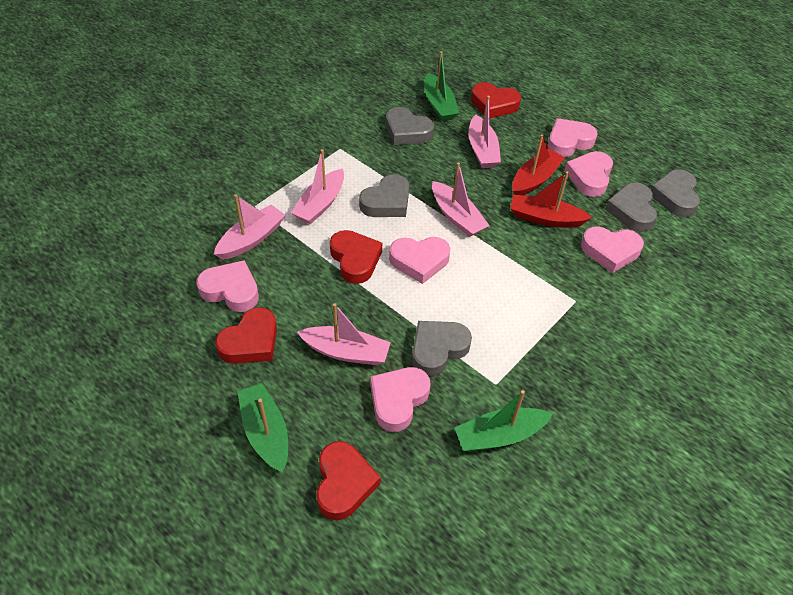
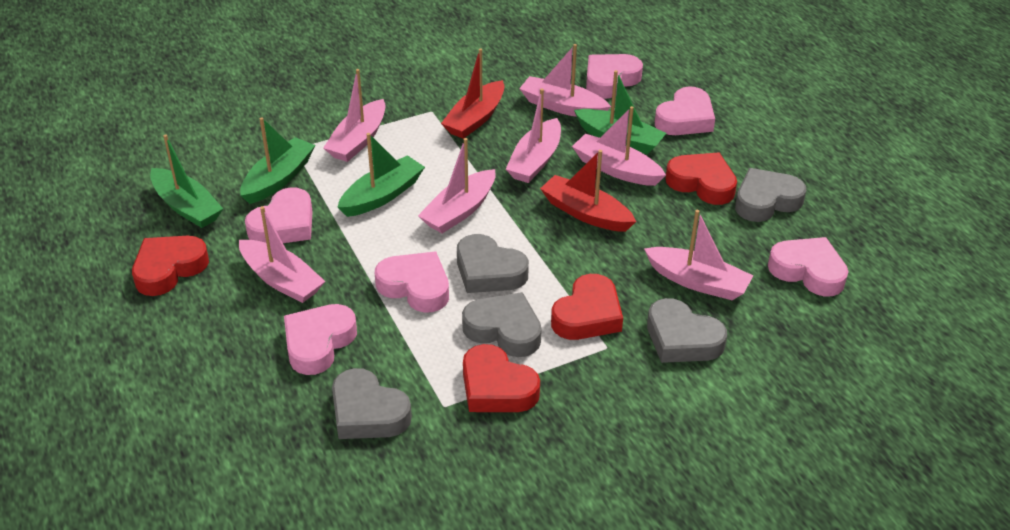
green boat: 3 -> 4
pink boat: 5 -> 7

